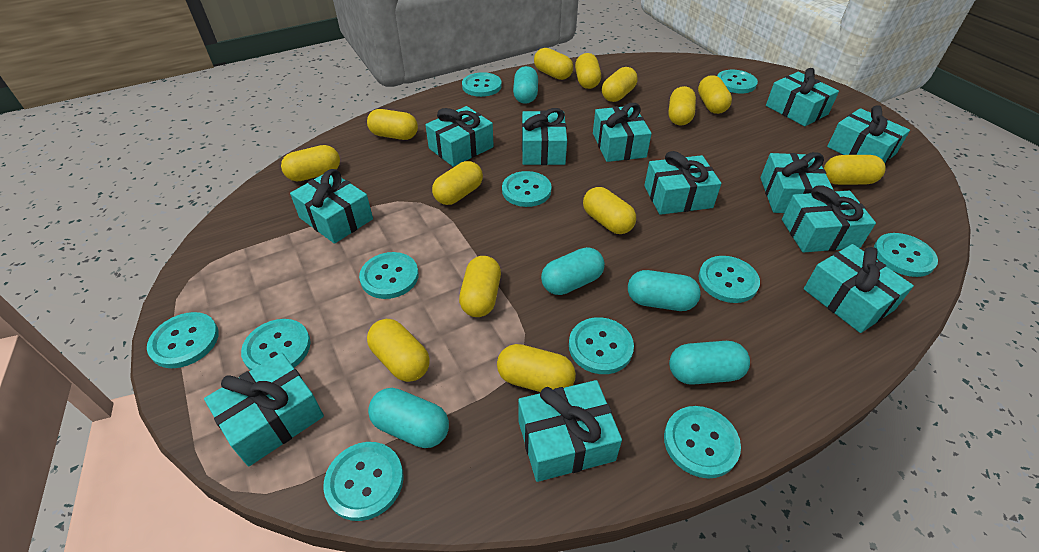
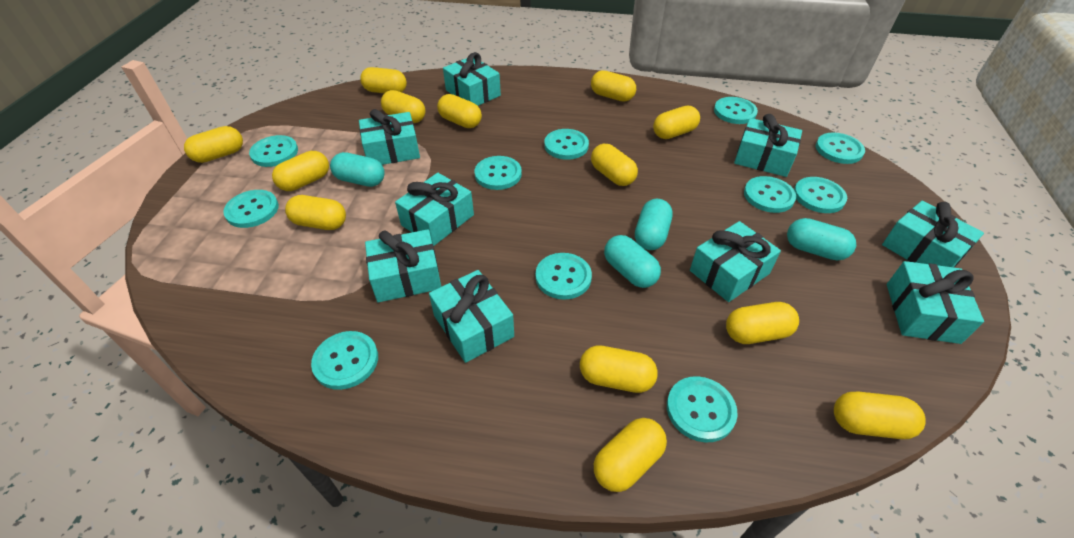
turquoise capsule: 5 -> 4
turquoise gift: 12 -> 9

